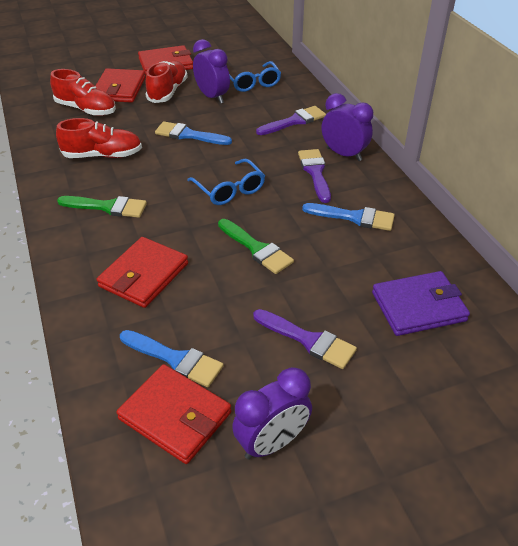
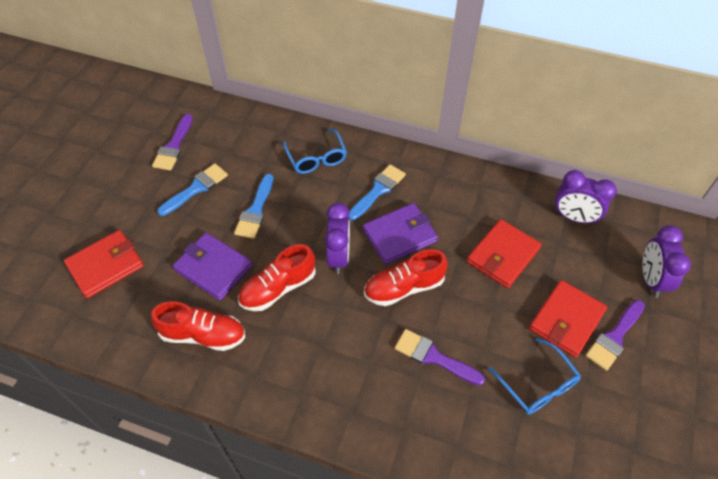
green brush: 2 -> 0
purple wallet: 1 -> 2
red wallet: 4 -> 3

